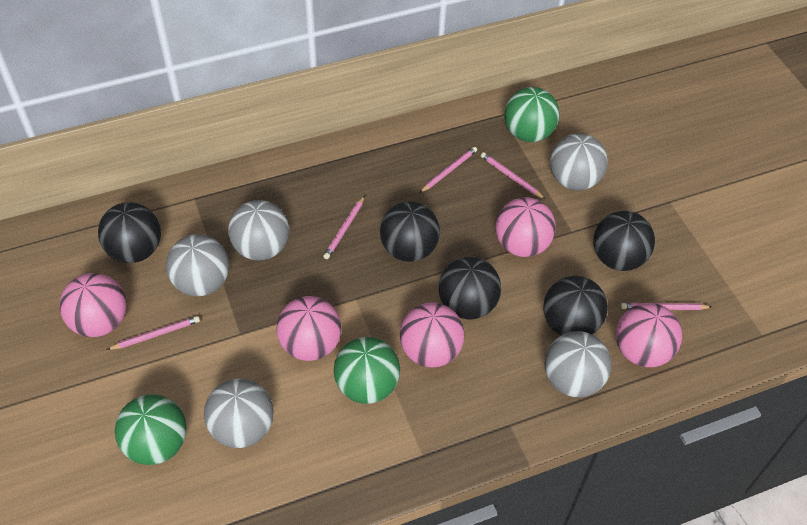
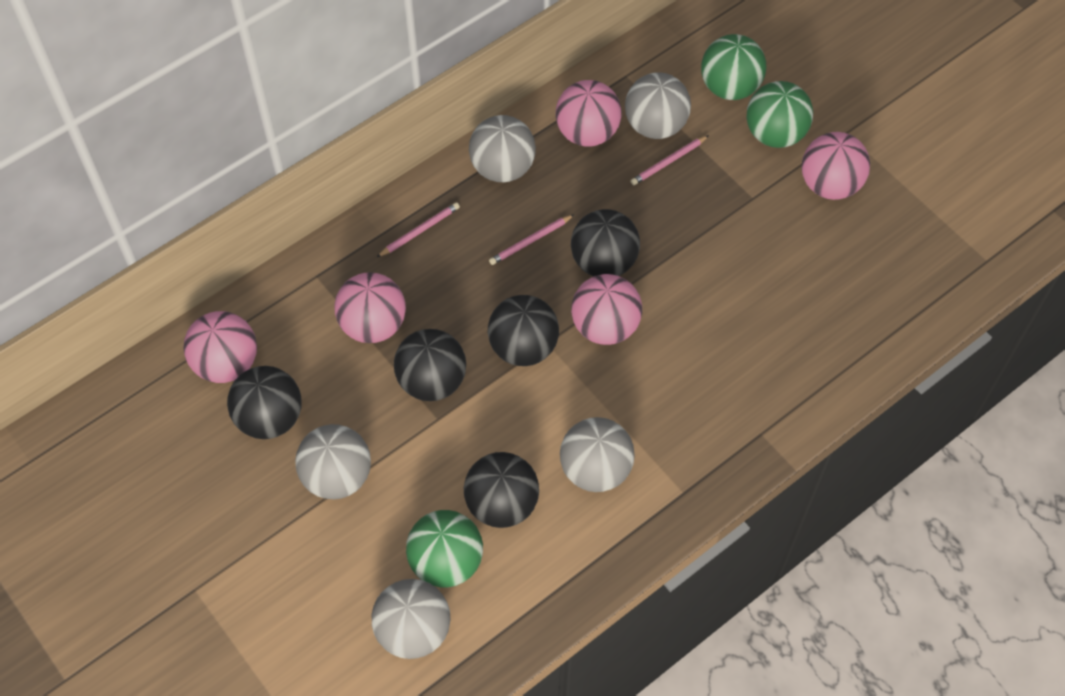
pink pencil: 5 -> 3

